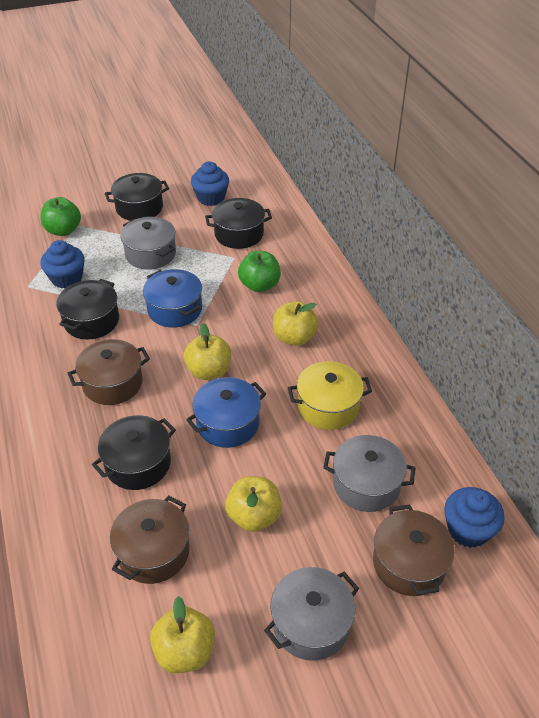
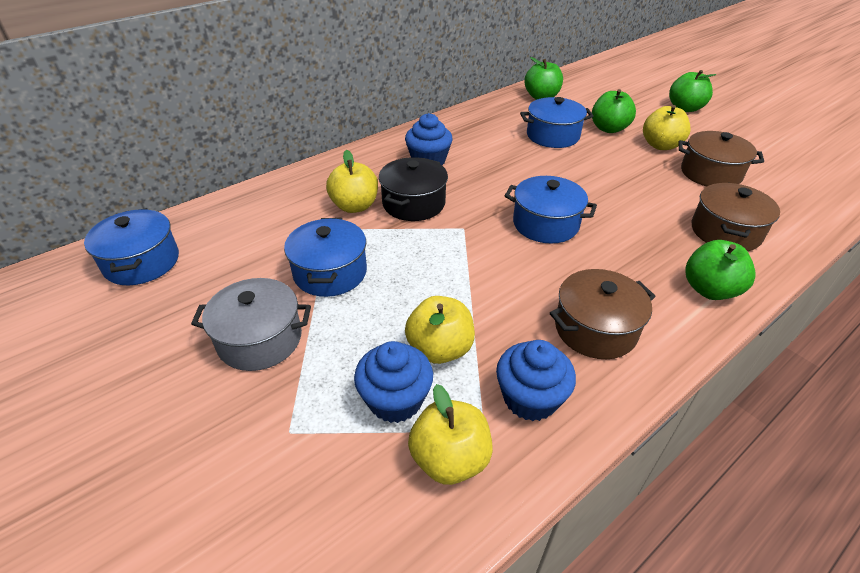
black pot: 4 -> 1
blue pot: 2 -> 4
green apple: 2 -> 4
grey pot: 3 -> 1
yellow pot: 1 -> 0

